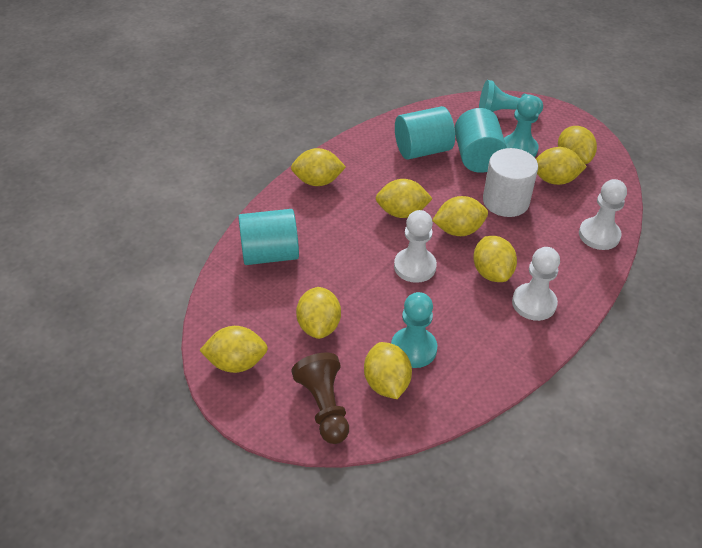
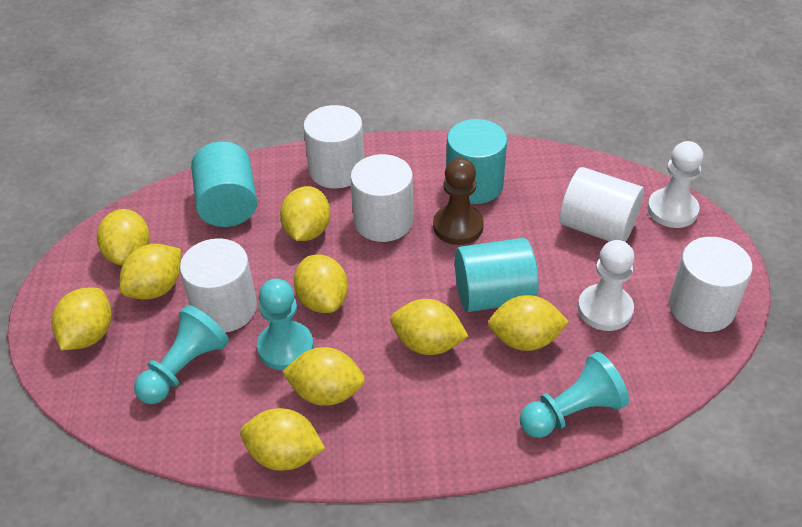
white cylinder: 1 -> 5
white pawn: 3 -> 2

